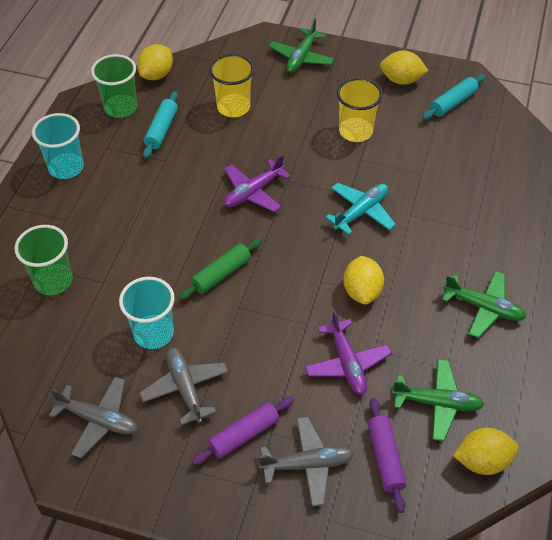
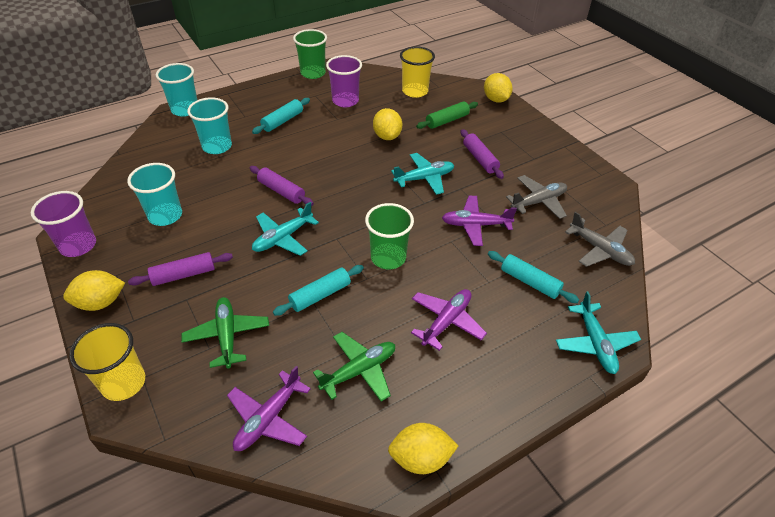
green plane: 3 -> 2
grey plane: 3 -> 2
purple cup: 0 -> 2
purple plane: 2 -> 3
purple rolling pin: 2 -> 3
turquoise cup: 2 -> 3
turquoise plane: 1 -> 3
turquoise rolling pin: 2 -> 3

